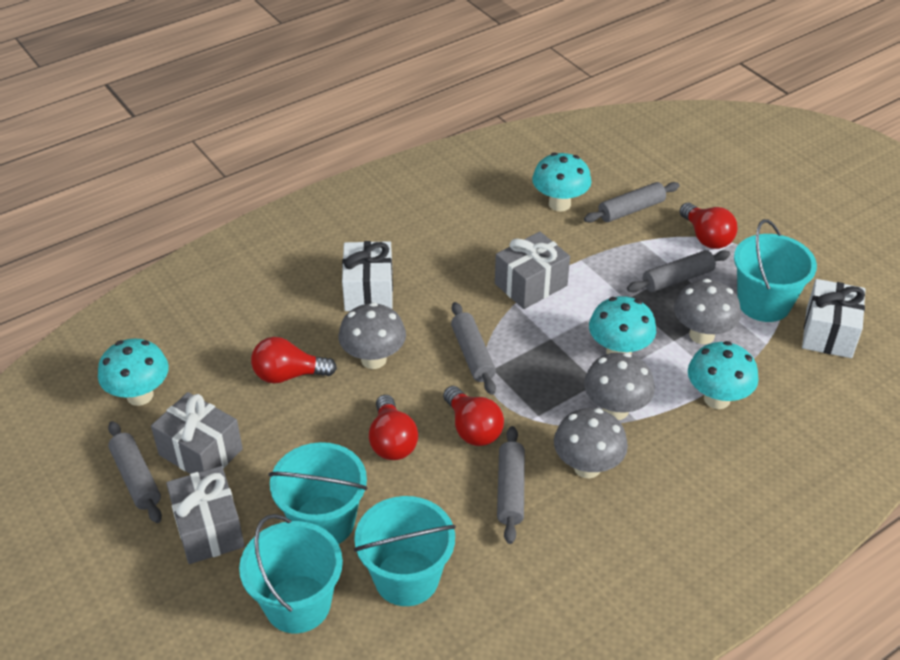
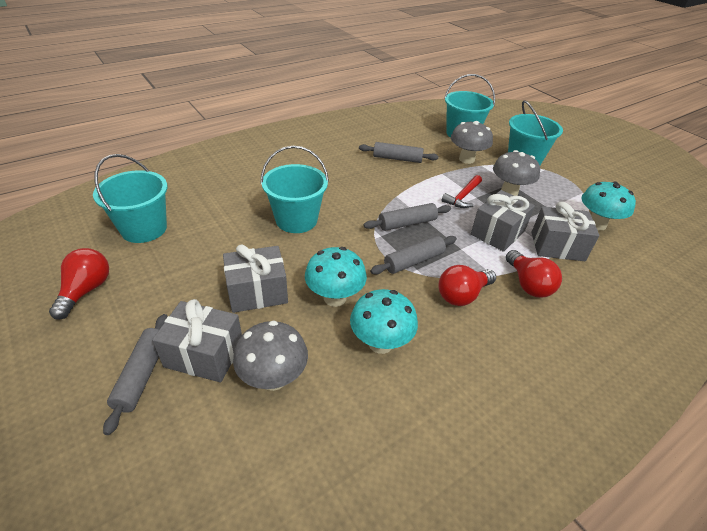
grey gift: 3 -> 4
grey mushroom: 4 -> 3
grey rolling pin: 5 -> 4
red hammer: 0 -> 1
red light bulb: 4 -> 3
turquoise mushroom: 4 -> 3
white gift: 2 -> 0

